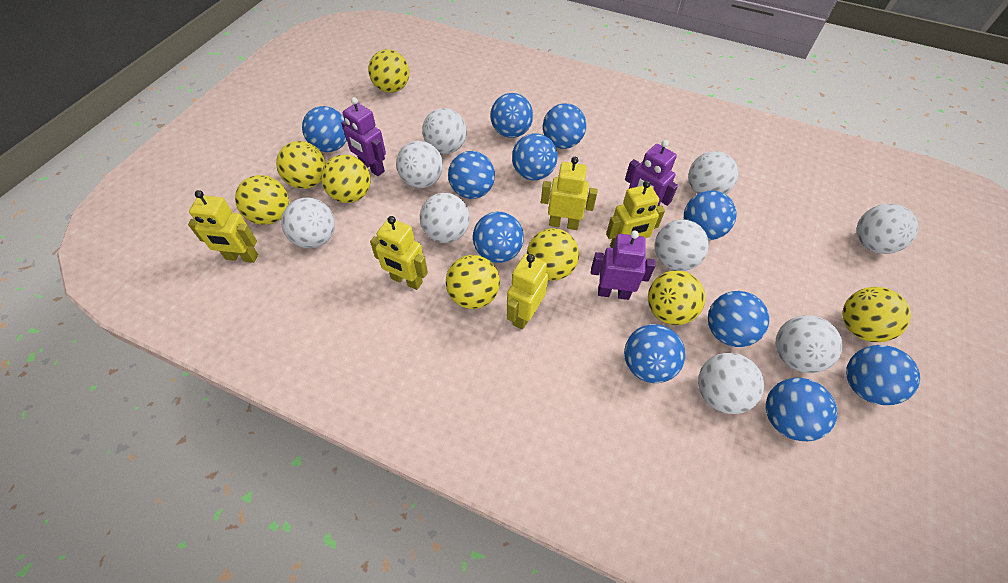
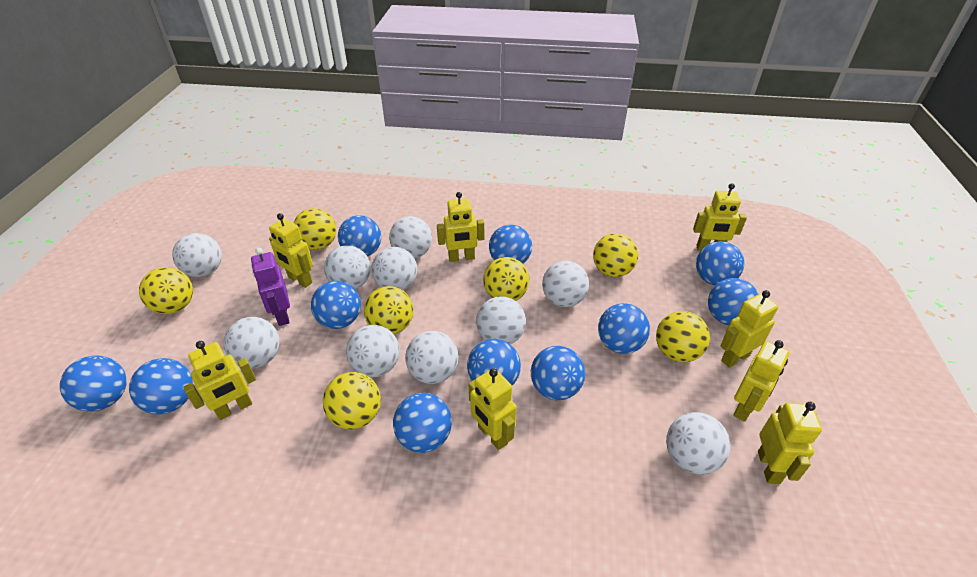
purple robot: 3 -> 1
white ball: 9 -> 10
yellow ball: 8 -> 7
yellow robot: 5 -> 8

